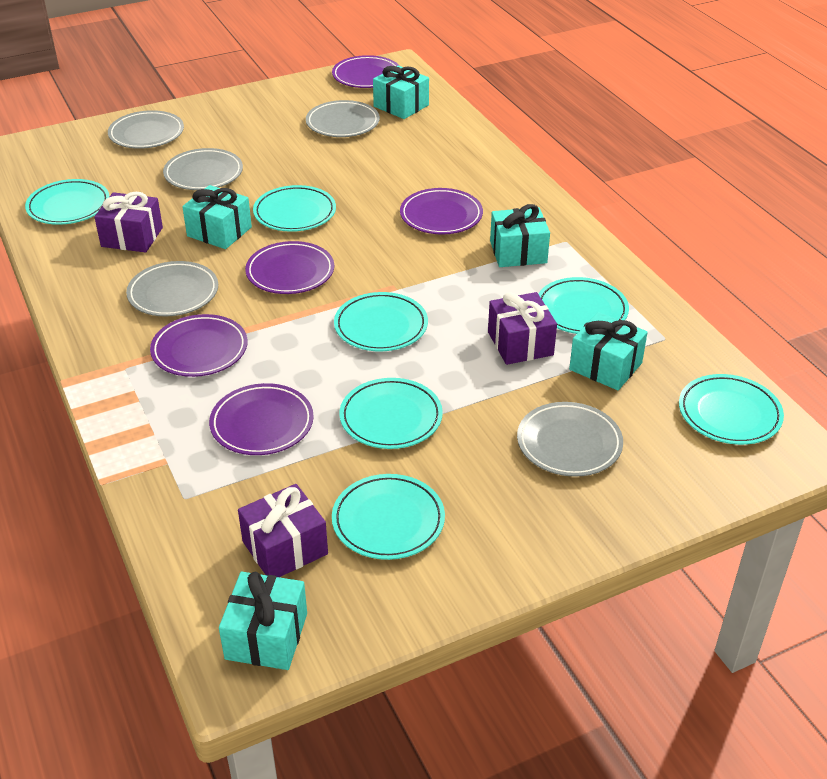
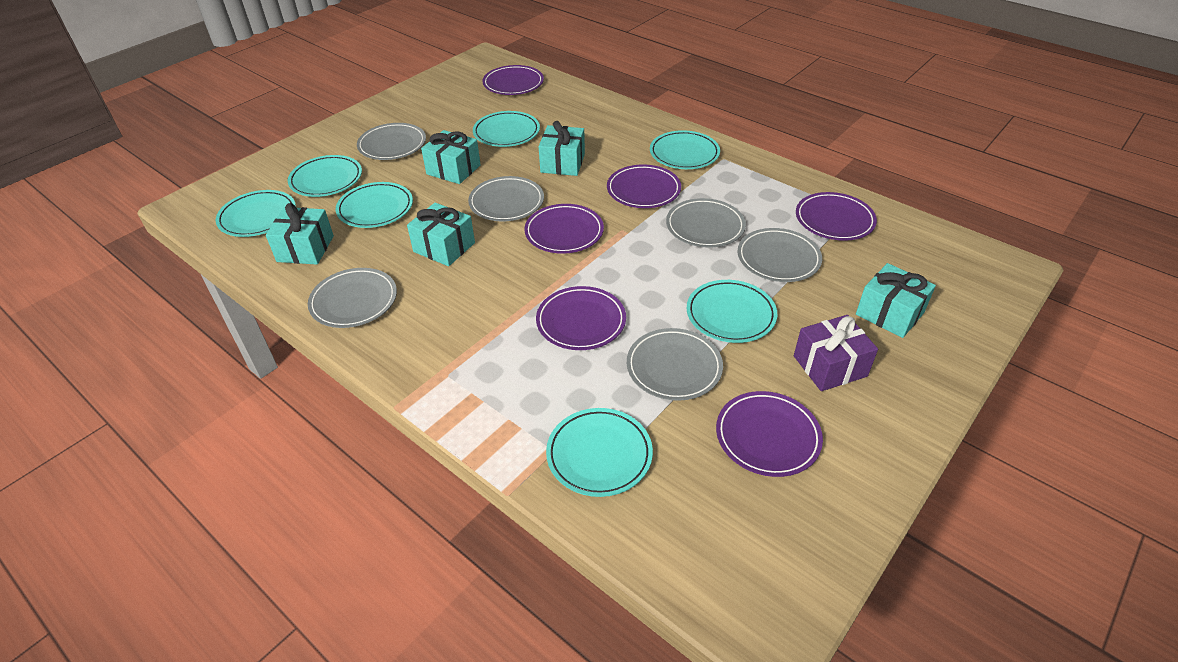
grey plate: 5 -> 6
purple gift: 3 -> 1
purple plate: 5 -> 6

